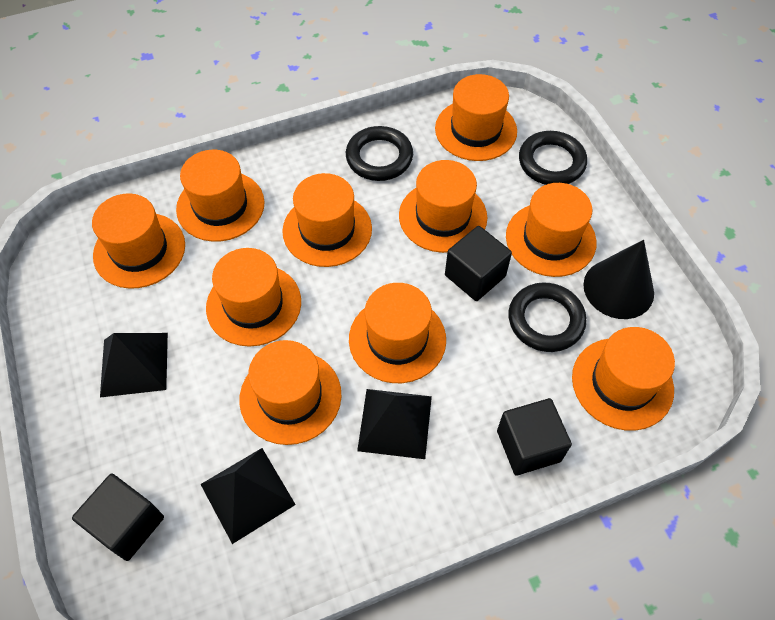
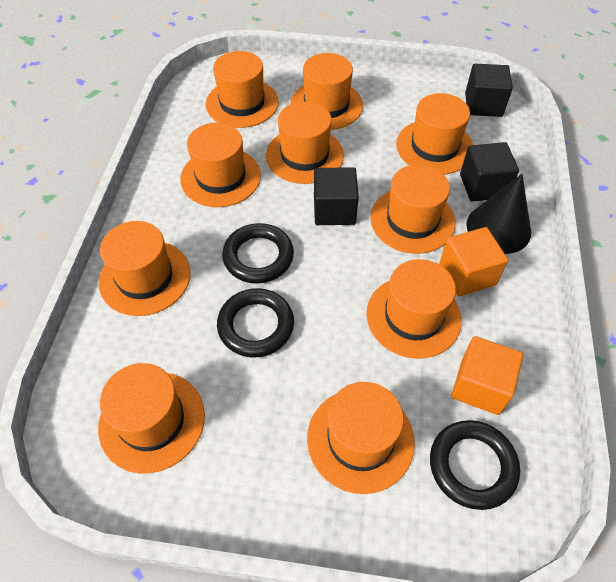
black pyramid: 3 -> 0
orange cube: 0 -> 2

